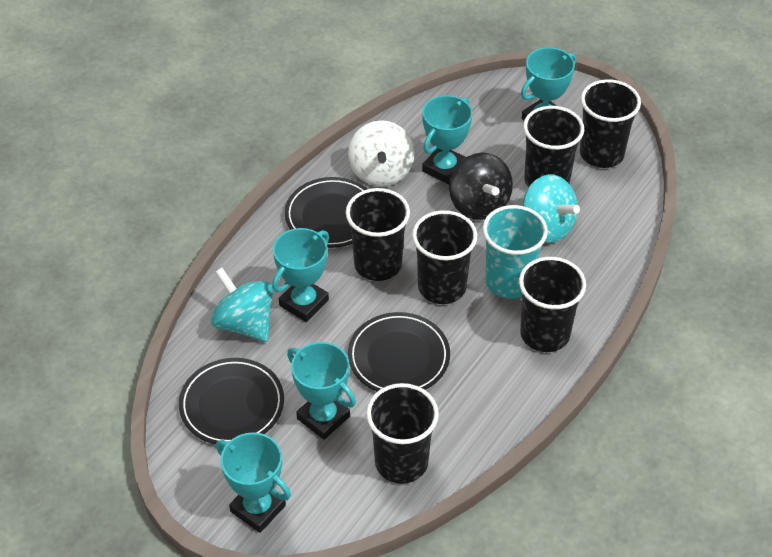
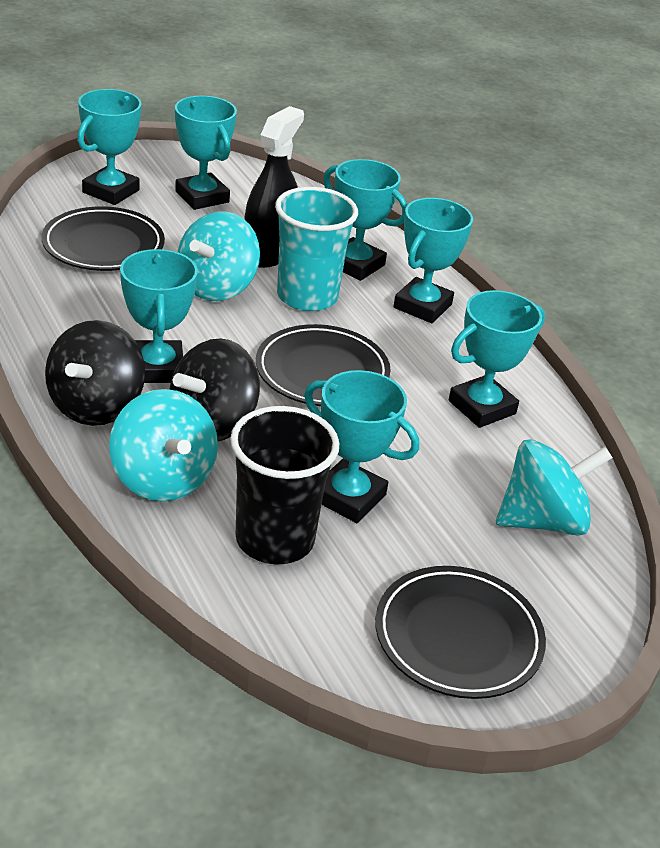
black cup: 6 -> 1
black spinning top: 1 -> 2
black spray bottle: 0 -> 1
turquoise spinning top: 2 -> 3
turquoise trophy: 5 -> 7
white spinning top: 1 -> 0

